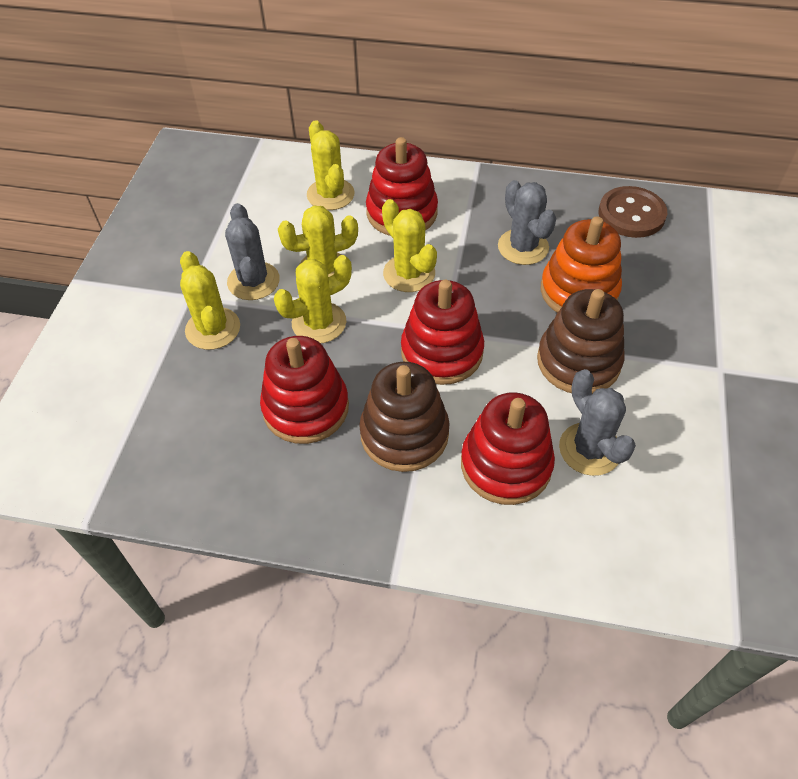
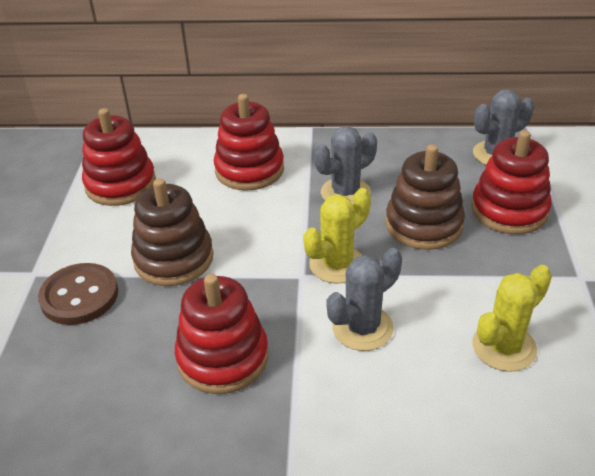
orange stacking toy: 1 -> 0
yellow cactus: 5 -> 2

